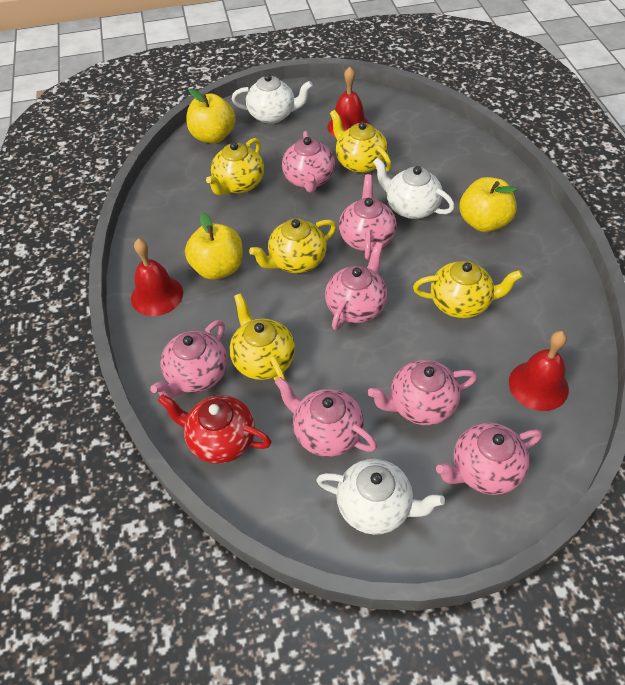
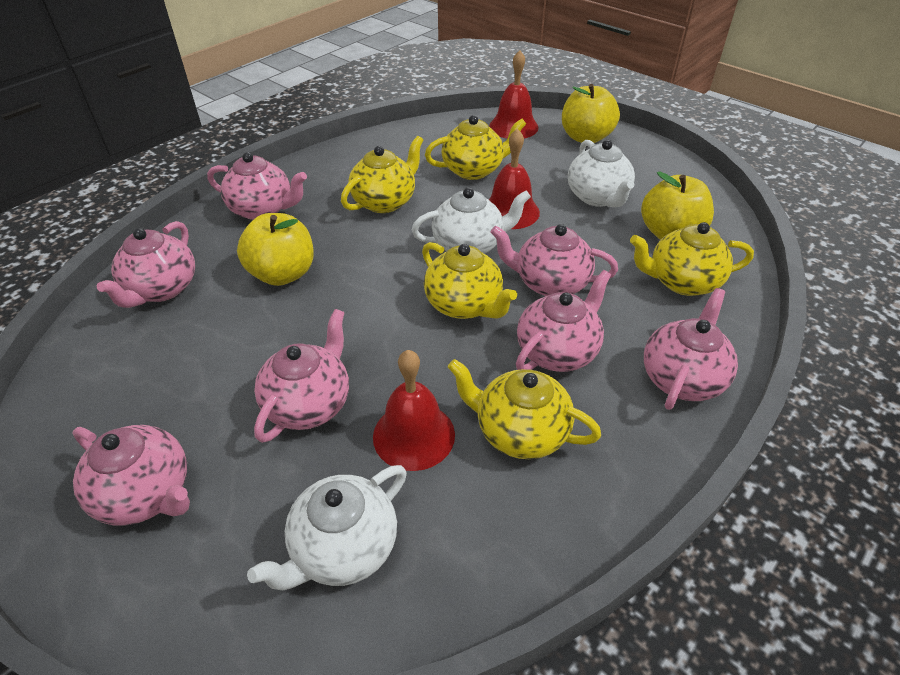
red teapot: 1 -> 0

